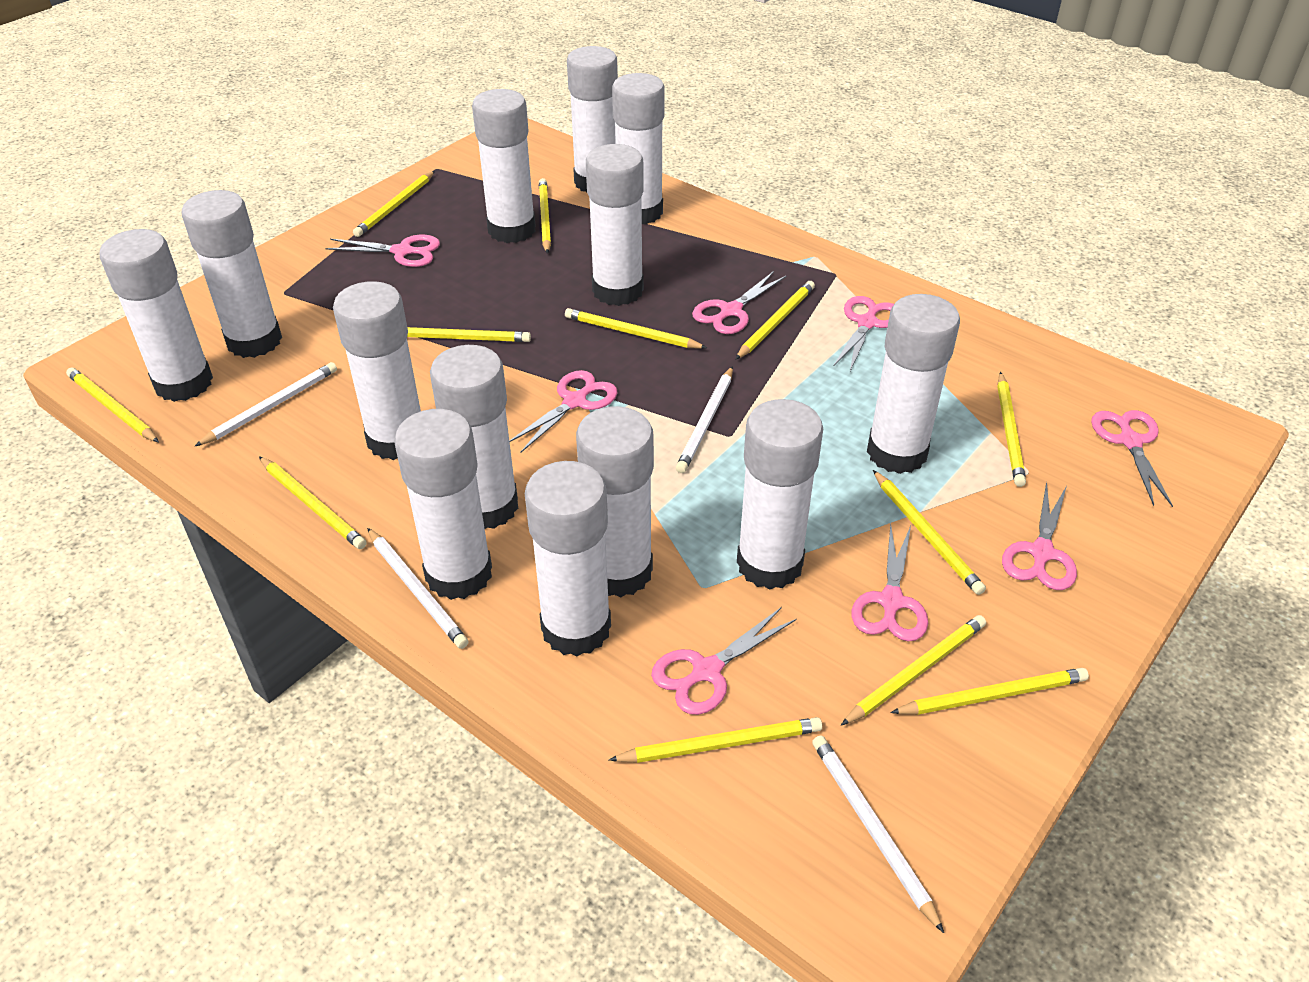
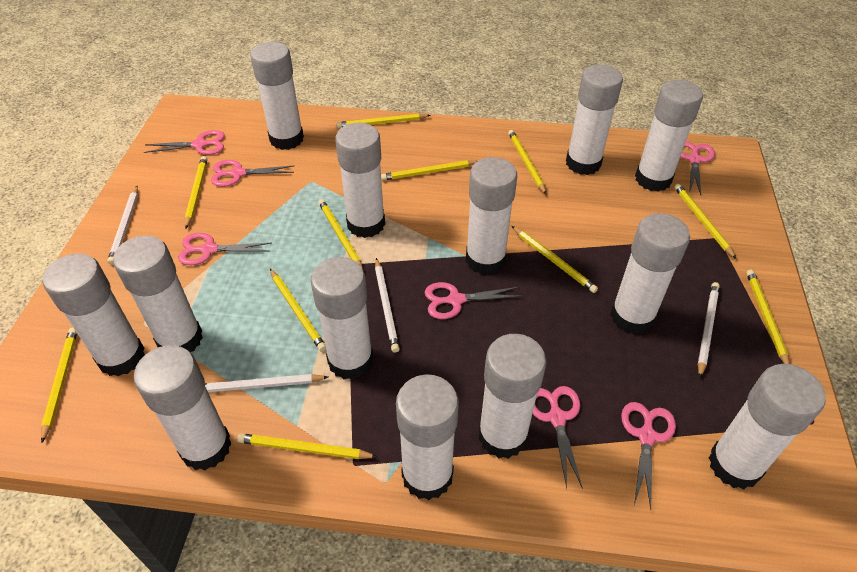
pink scissors: 8 -> 7
yellow pencil: 12 -> 11

